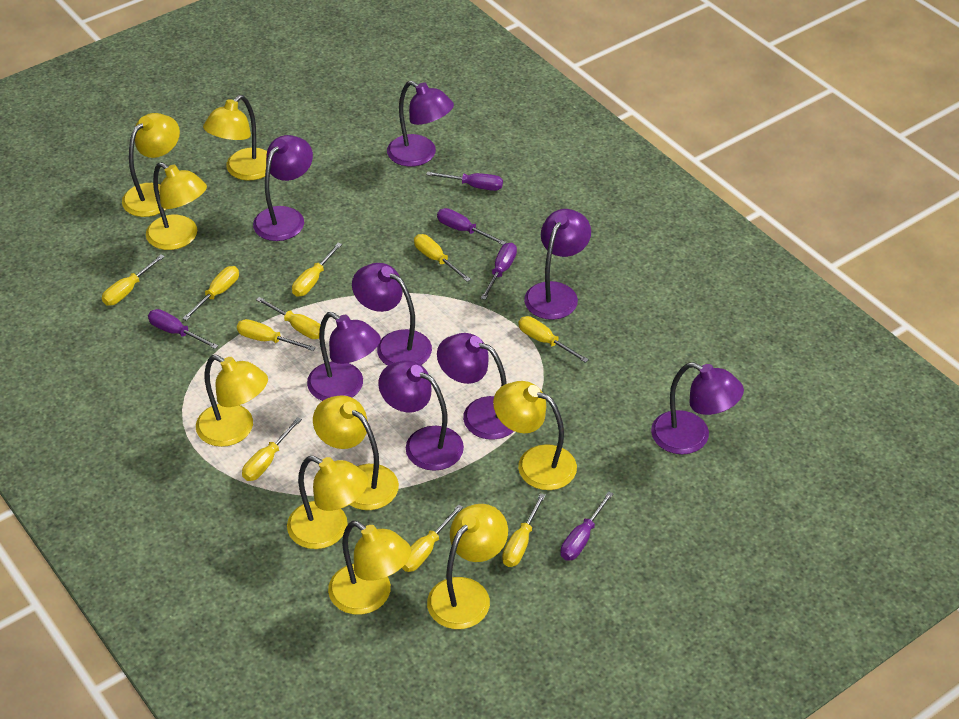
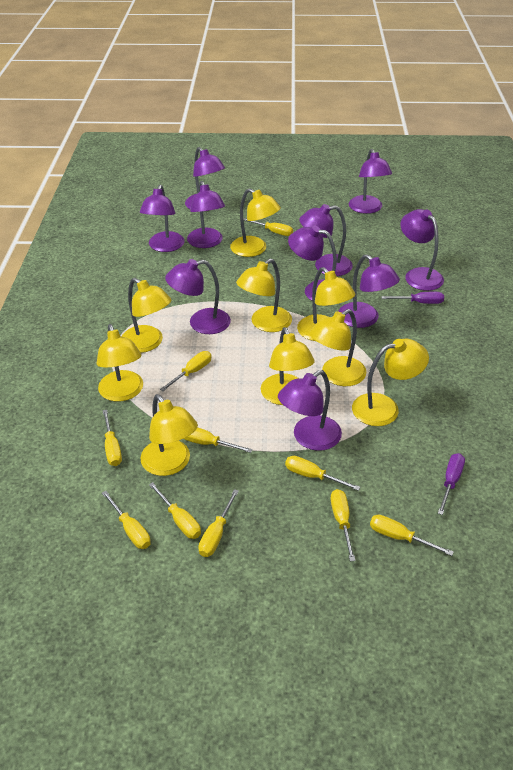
purple lamp: 8 -> 10
purple screwdriver: 5 -> 2

